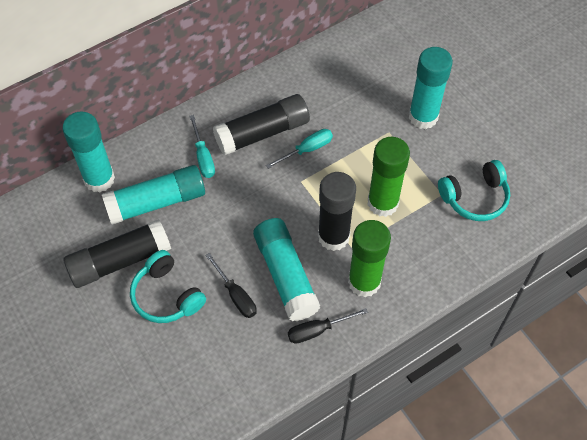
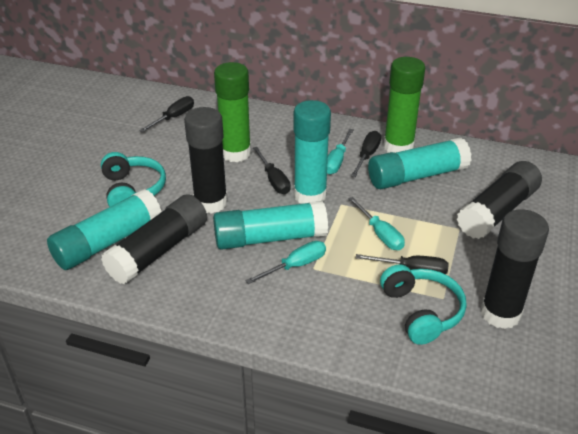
black glue stick: 3 -> 4
black screwdriver: 2 -> 4
turquoise screwdriver: 2 -> 3

